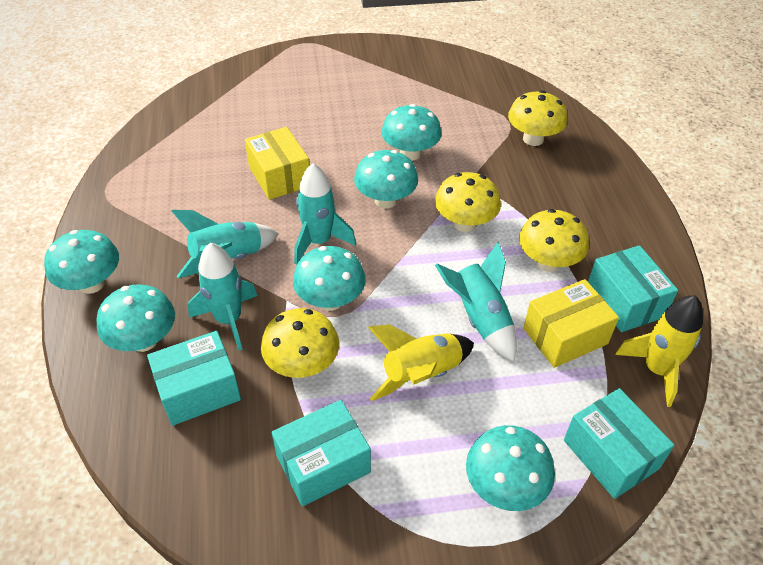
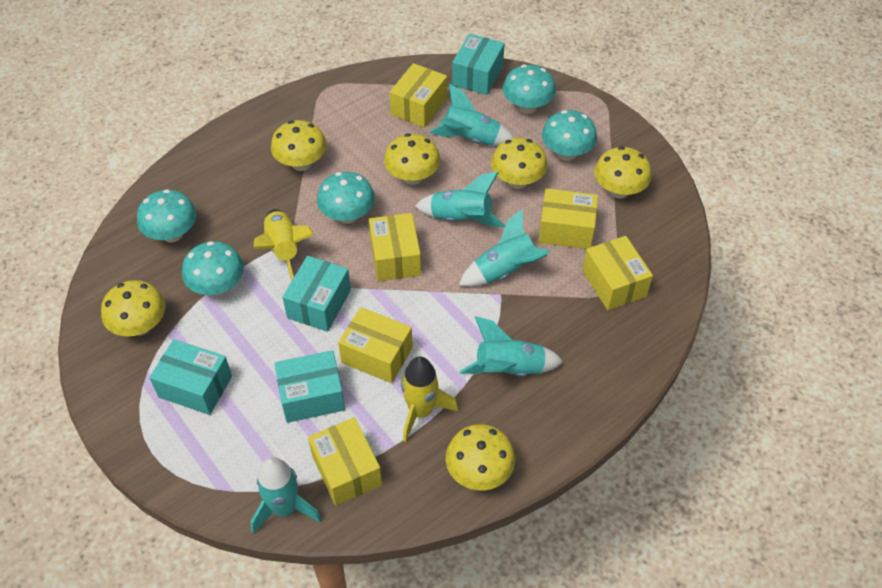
turquoise mushroom: 6 -> 5
turquoise rocket: 4 -> 5
yellow box: 2 -> 6
yellow mushroom: 4 -> 6

